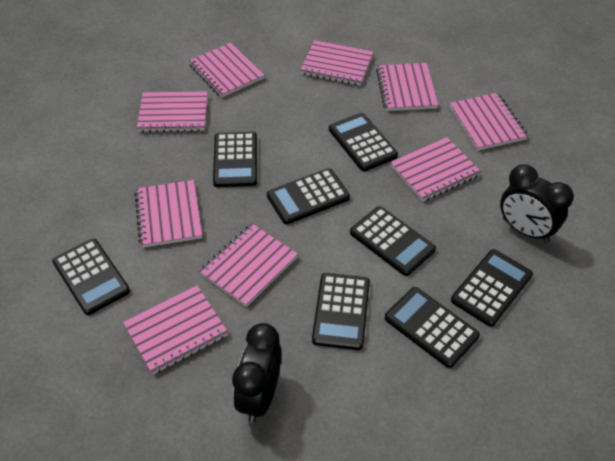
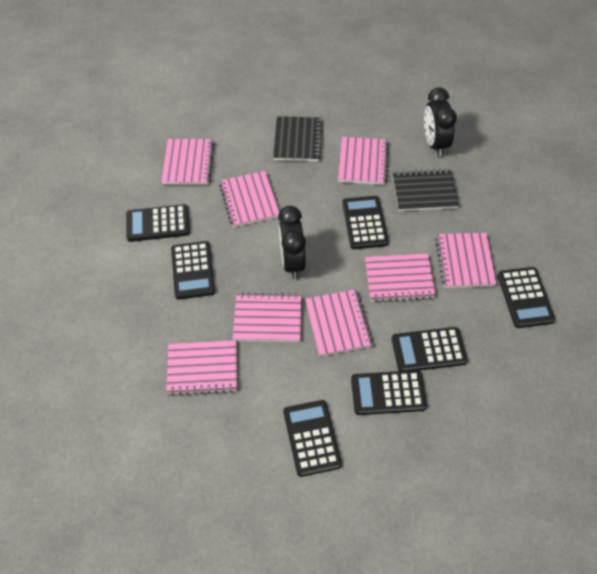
black calculator: 8 -> 7
black notebook: 0 -> 2
pink notebook: 9 -> 8

